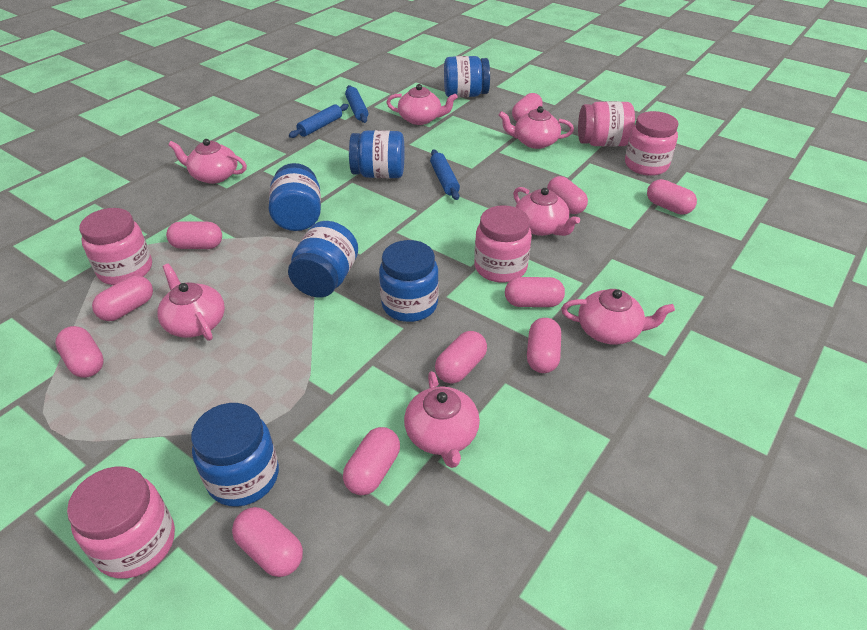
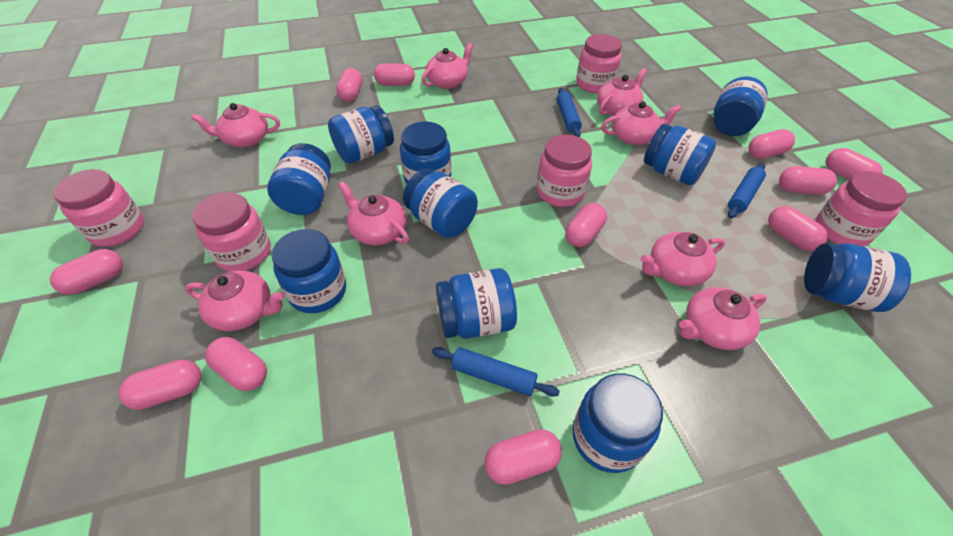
blue jar: 6 -> 10
pink teapot: 7 -> 8

